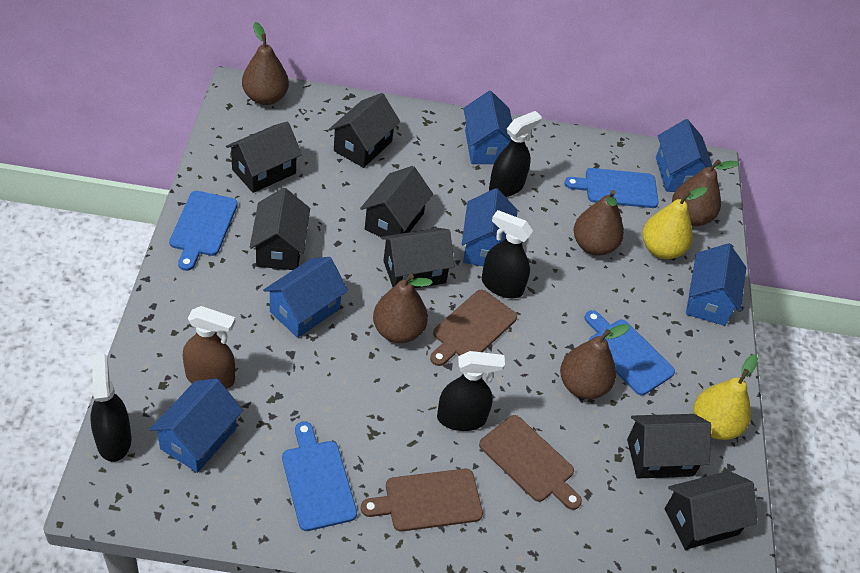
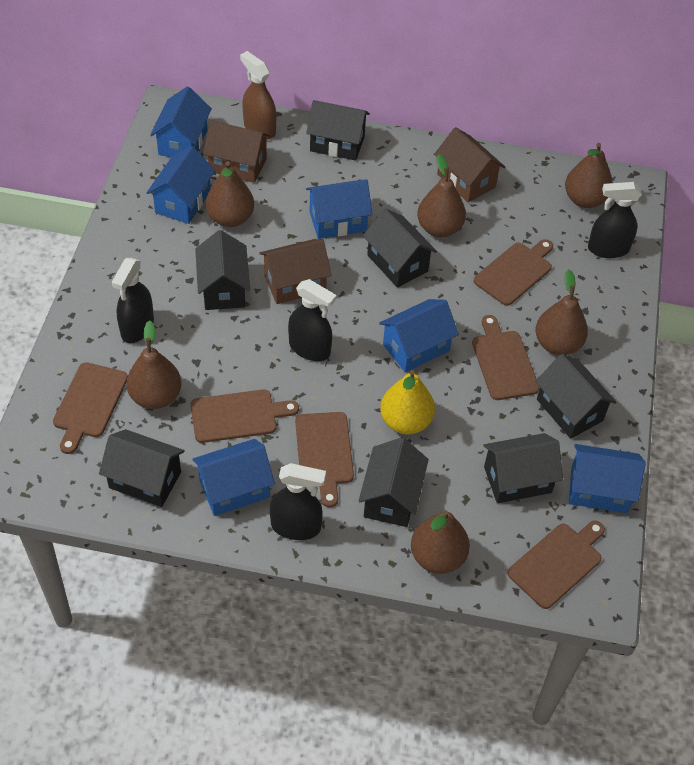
blue cutting board: 4 -> 0
brown cutting board: 3 -> 6
brown house: 0 -> 3
brown pear: 5 -> 6
yellow pear: 2 -> 1

